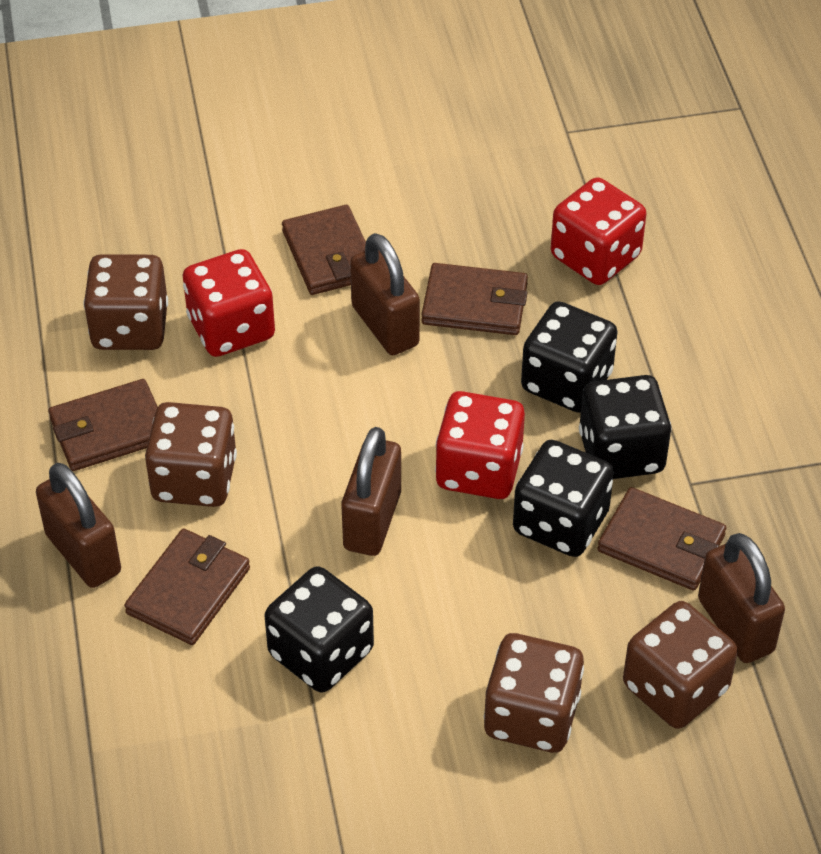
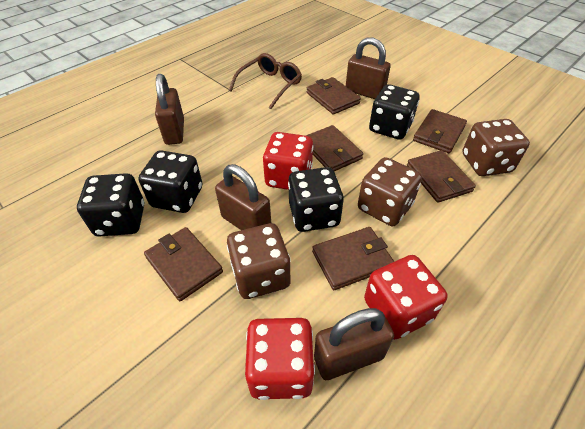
brown dice: 4 -> 3
brown glasses: 0 -> 1
brown wallet: 5 -> 6

